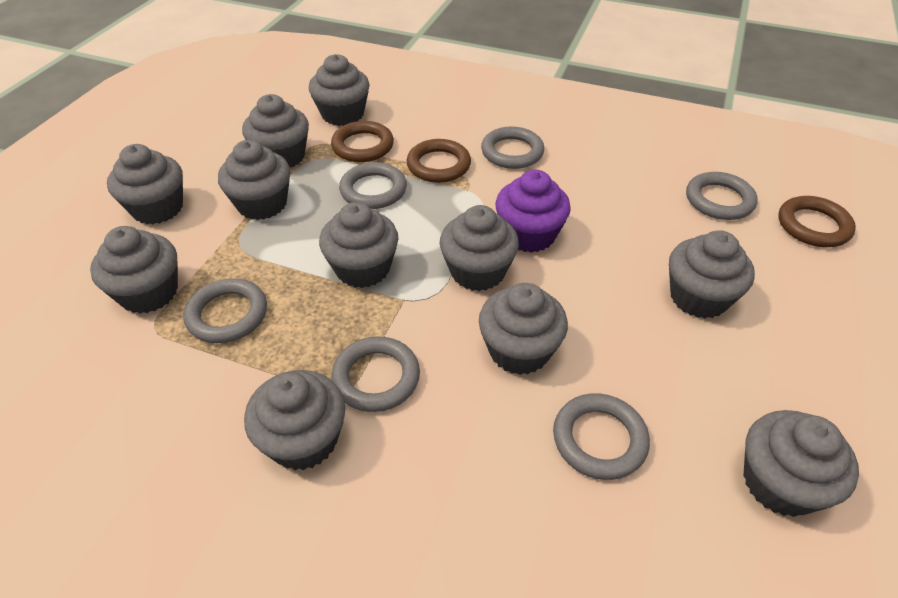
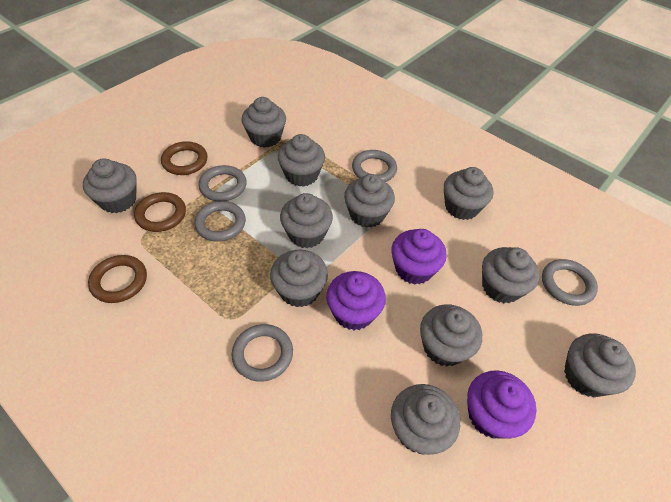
grey ring: 6 -> 5
purple cupcake: 1 -> 3

